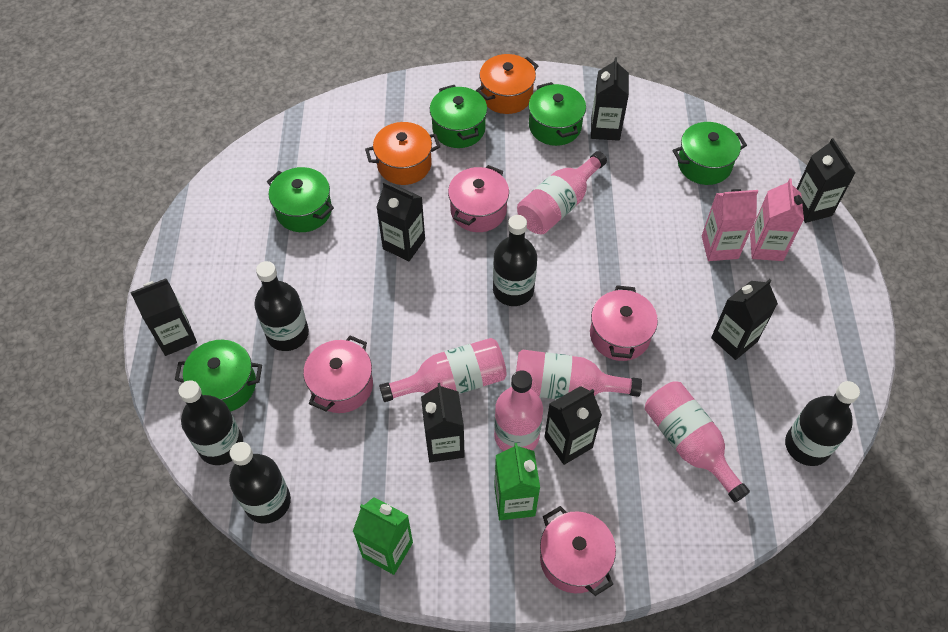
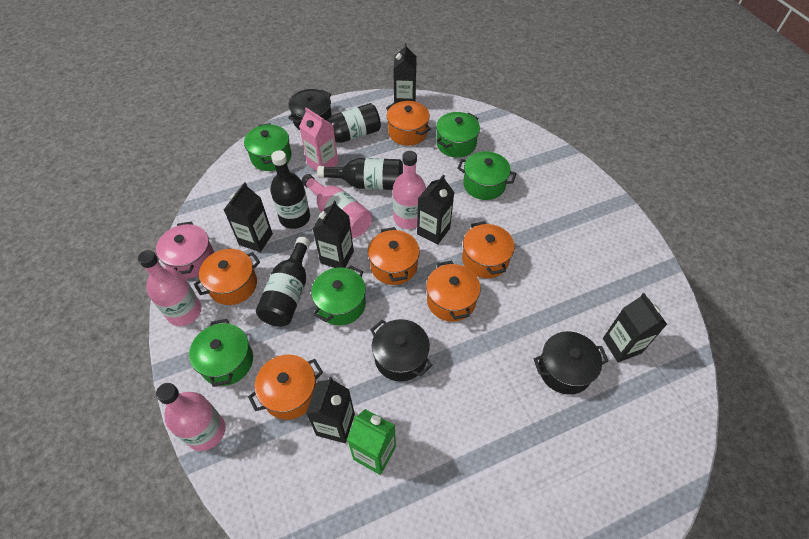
black bottle: 5 -> 4
black carton: 7 -> 6
black pot: 0 -> 3
green carton: 2 -> 1
orange pot: 2 -> 6
pink bottle: 5 -> 4
pink carton: 2 -> 1
pink pot: 4 -> 1

